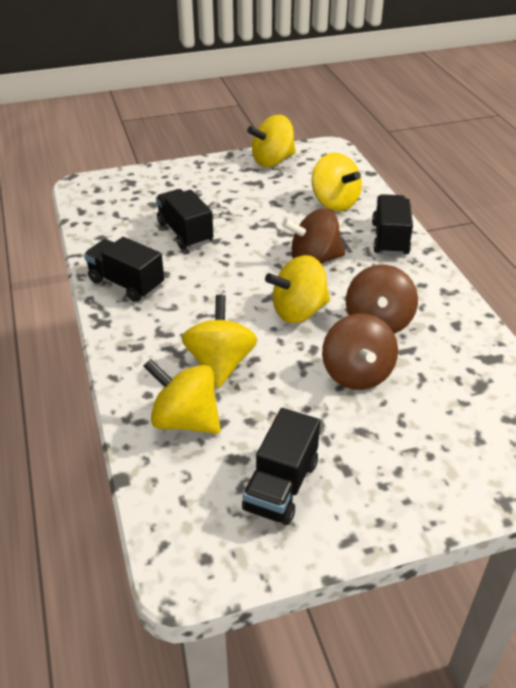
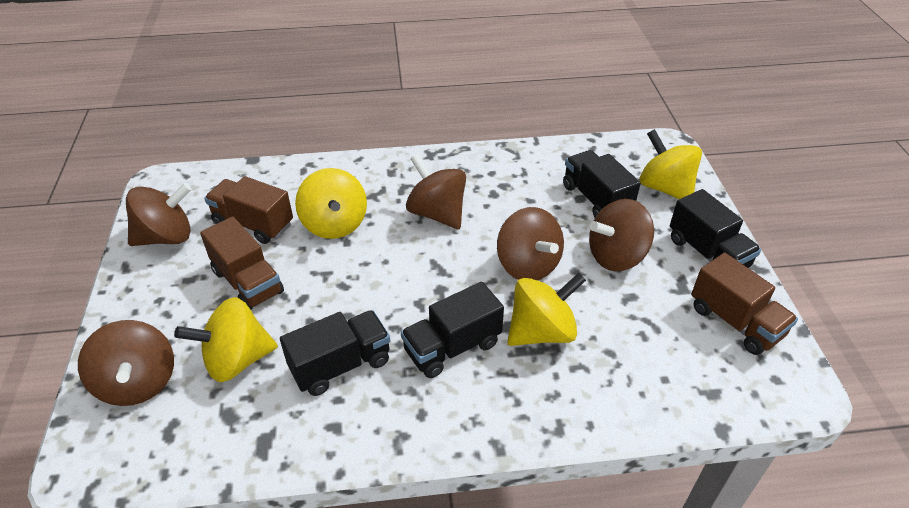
brown spinning top: 3 -> 5
brown truck: 0 -> 3
yellow spinning top: 5 -> 4

